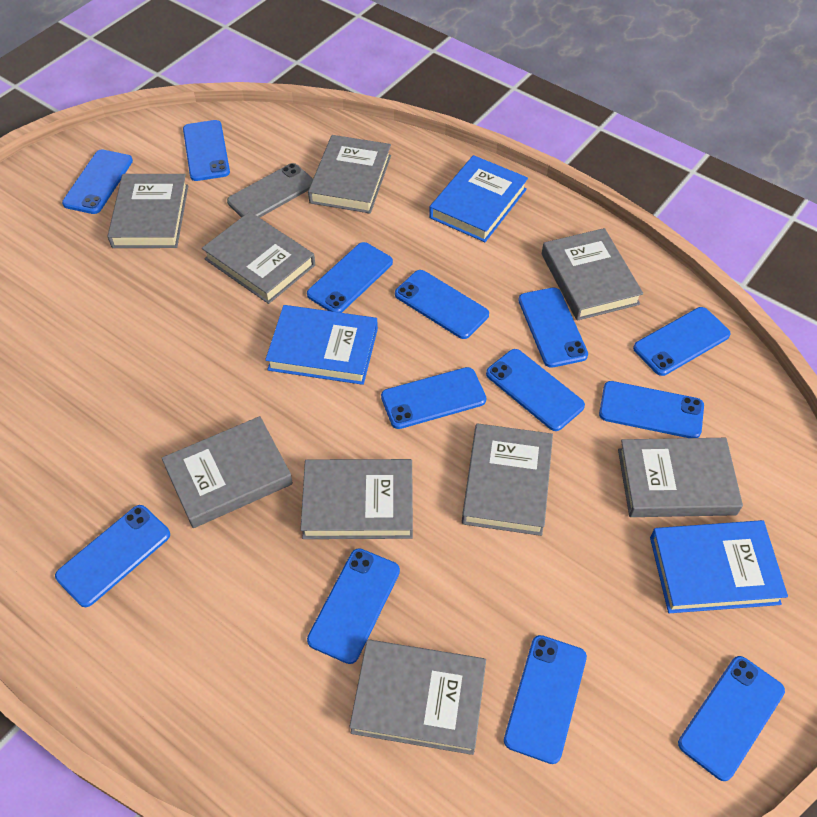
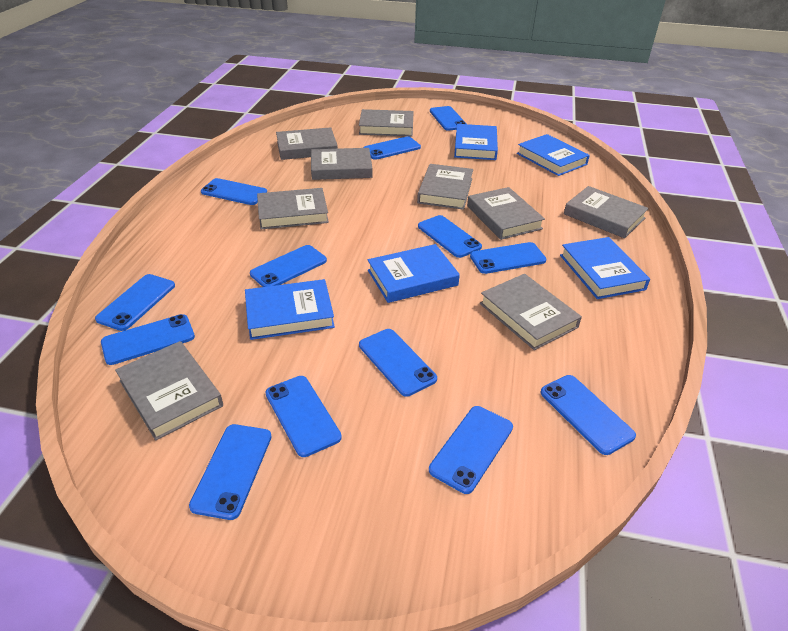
blue book: 3 -> 5
grey phone: 1 -> 0

